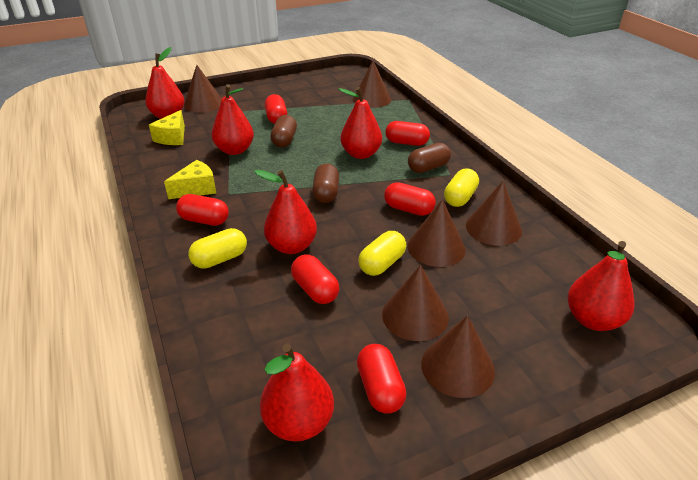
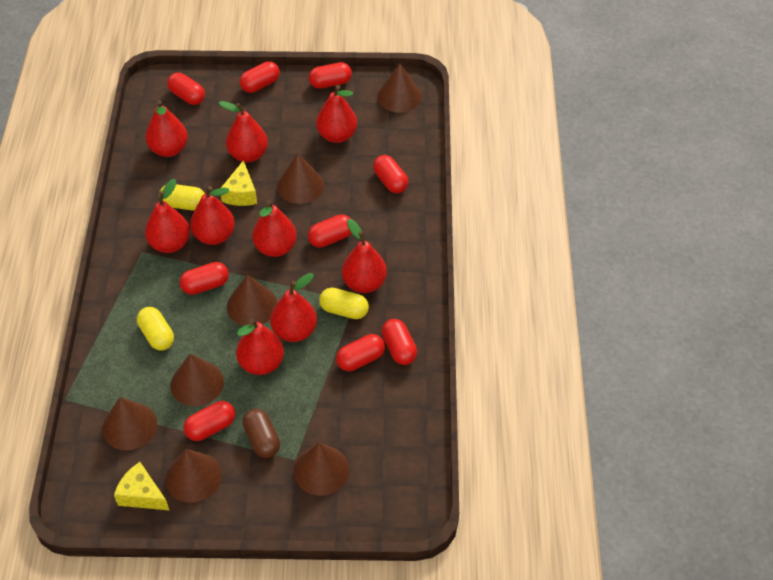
brown capsule: 3 -> 1
brown cone: 6 -> 7
red capsule: 6 -> 9
red pear: 6 -> 9

